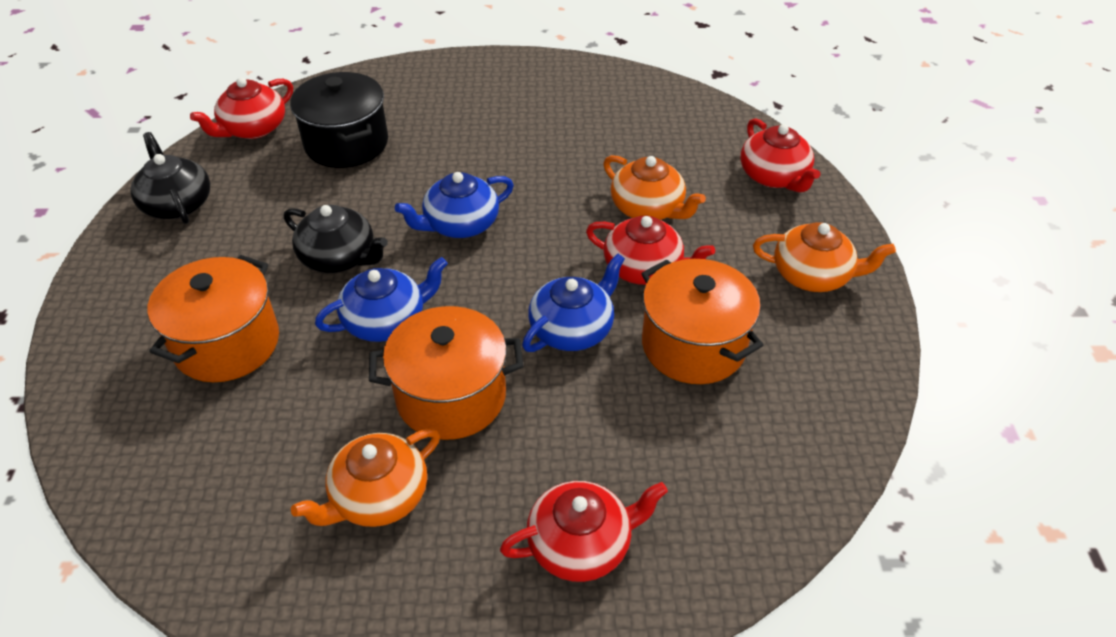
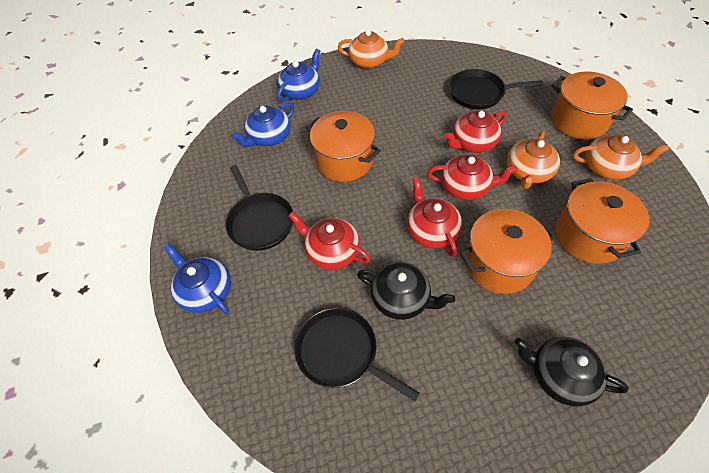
black pan: 0 -> 3
black pot: 1 -> 0
orange pot: 3 -> 4

